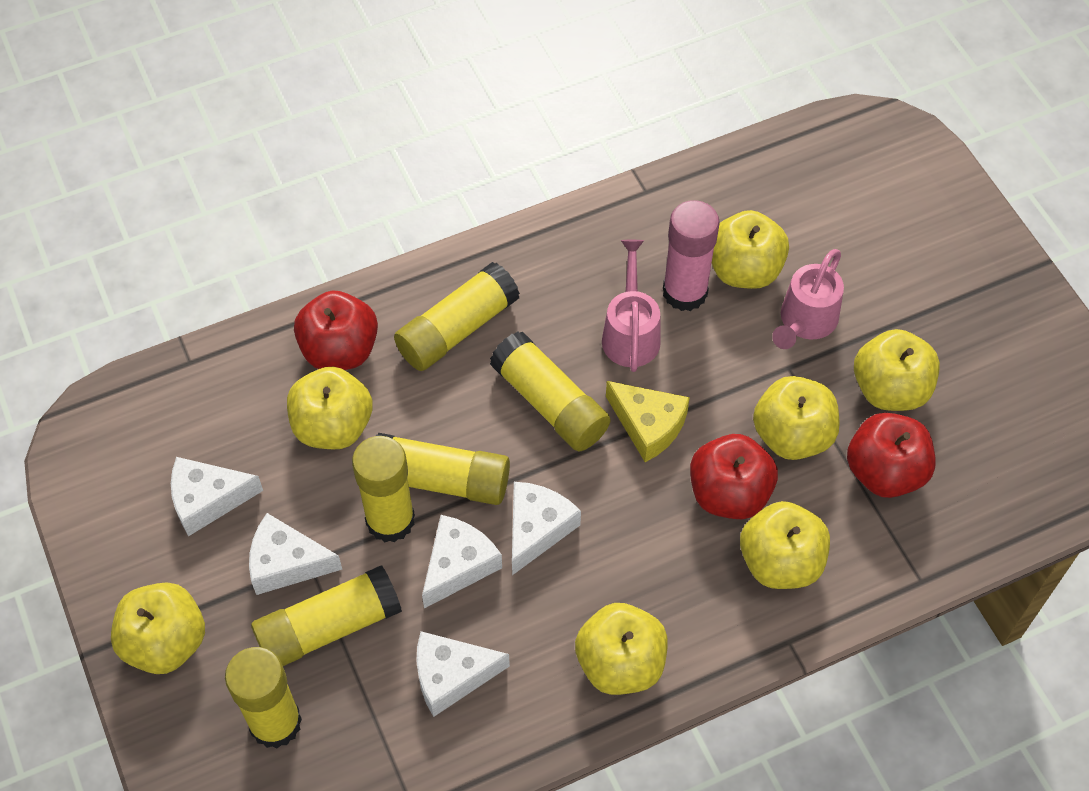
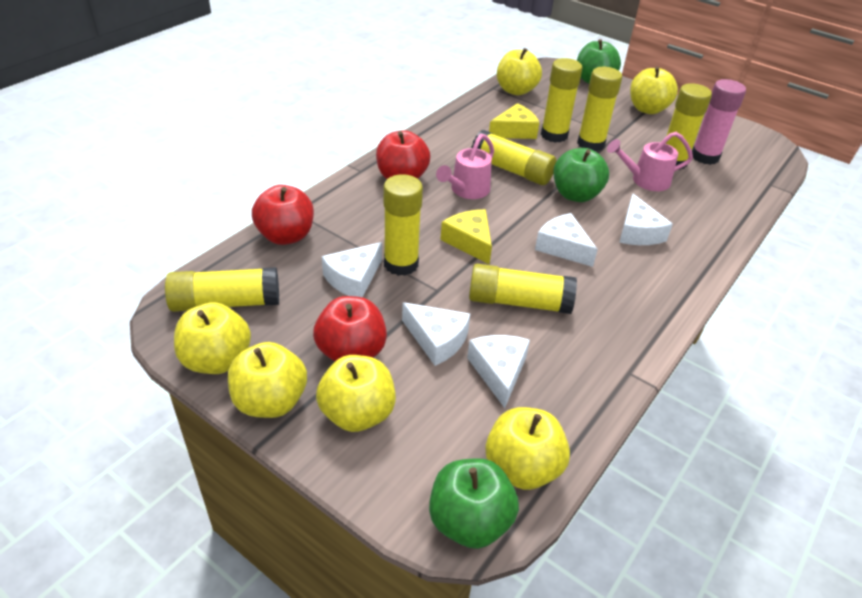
green apple: 0 -> 3
yellow apple: 7 -> 6
yellow cheese: 1 -> 2
yellow glue stick: 6 -> 7

